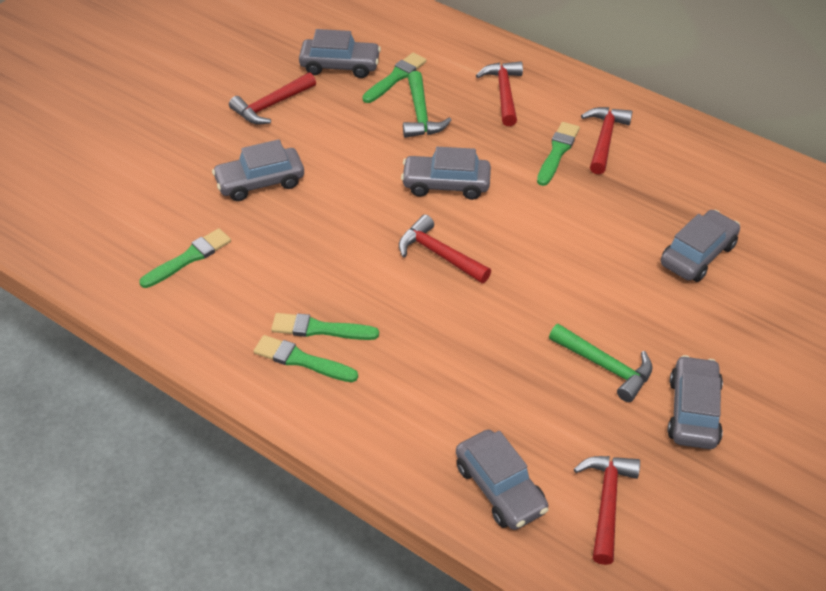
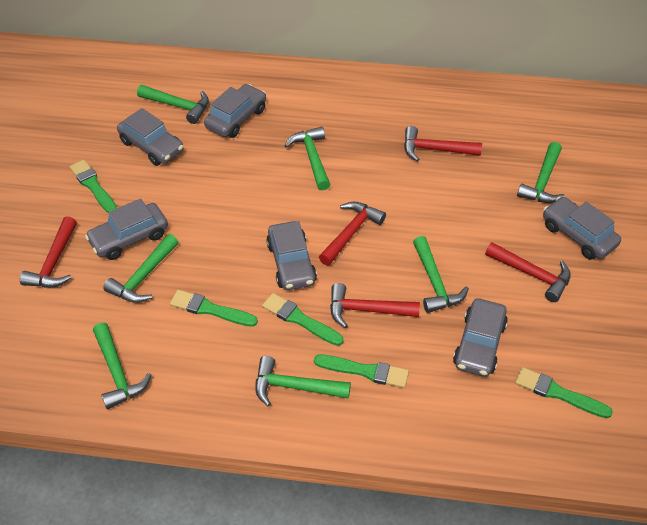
green hammer: 2 -> 7

